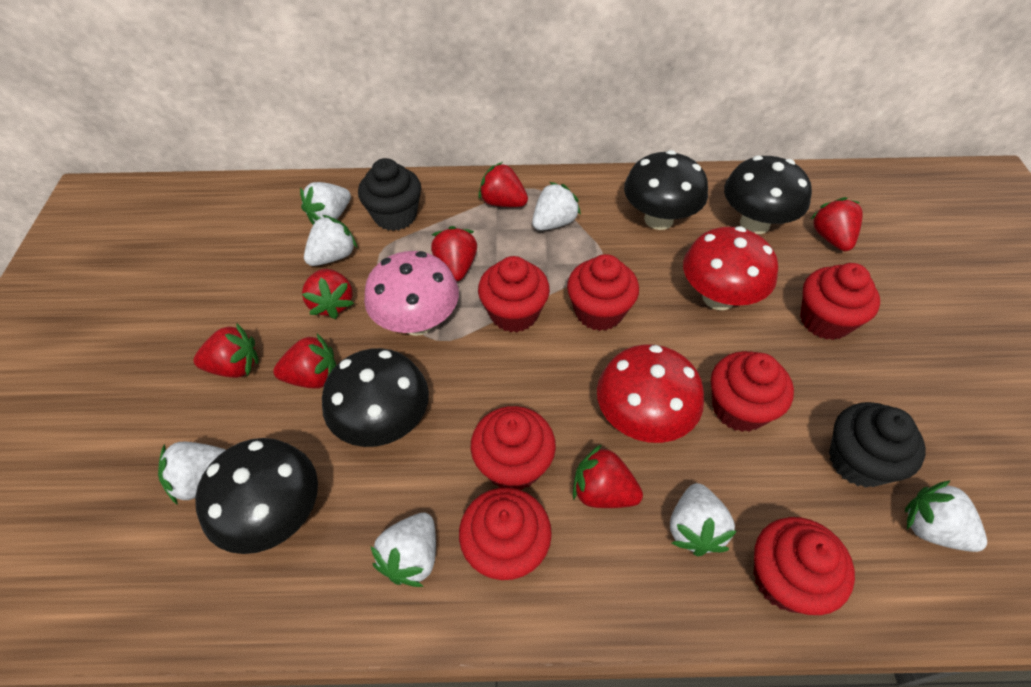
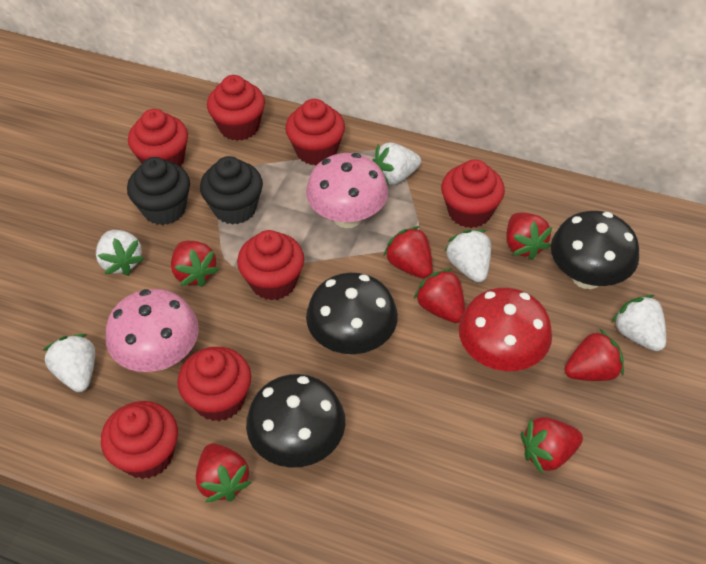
black mushroom: 4 -> 3
pink mushroom: 1 -> 2
red mushroom: 2 -> 1
white strawberry: 7 -> 5

